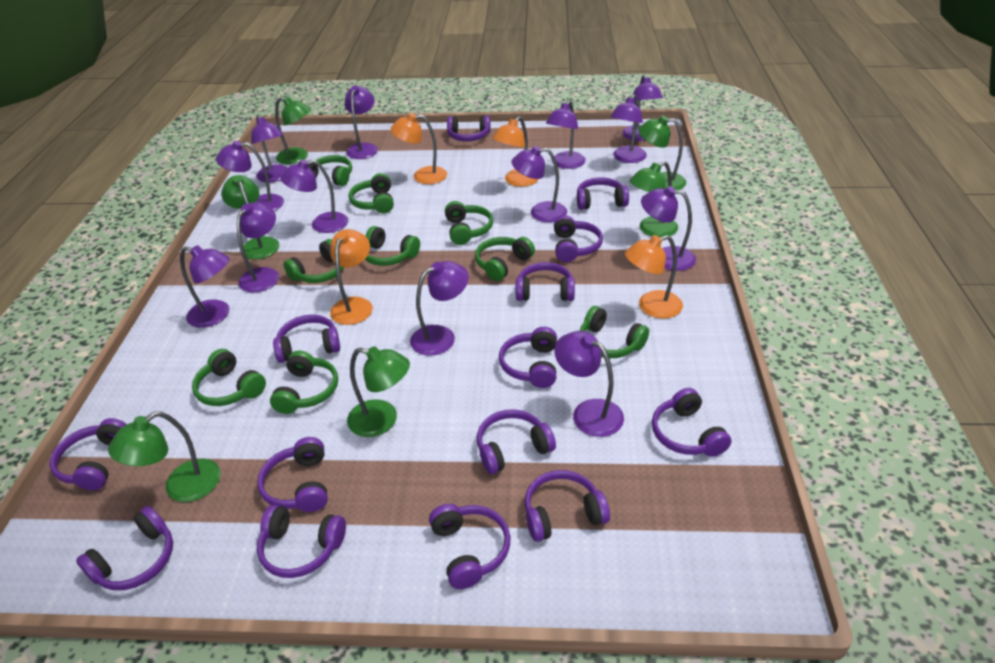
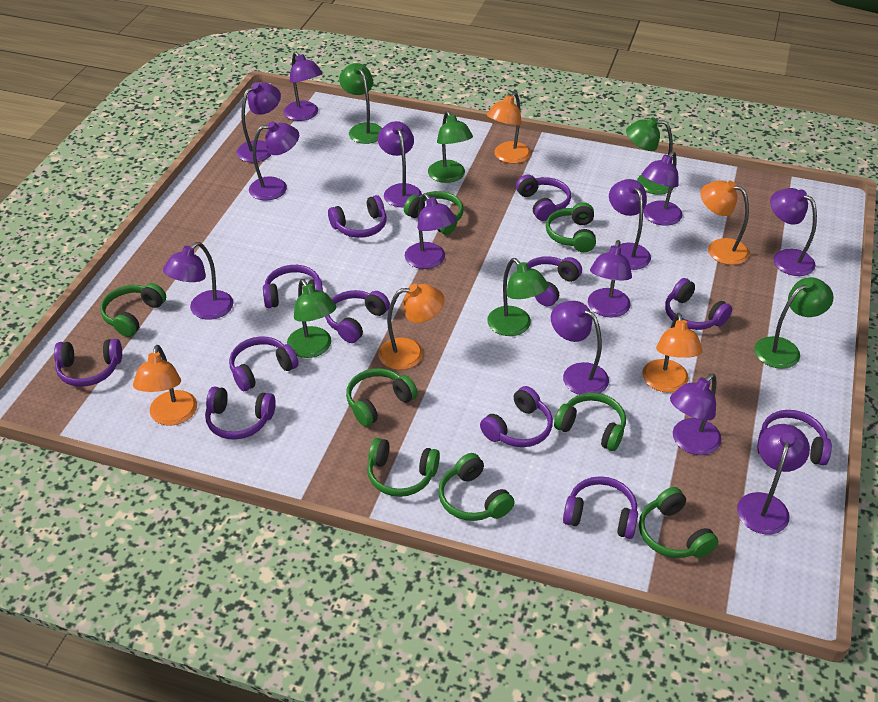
green headphones: 9 -> 8
orange lamp: 4 -> 5
purple headphones: 14 -> 12

